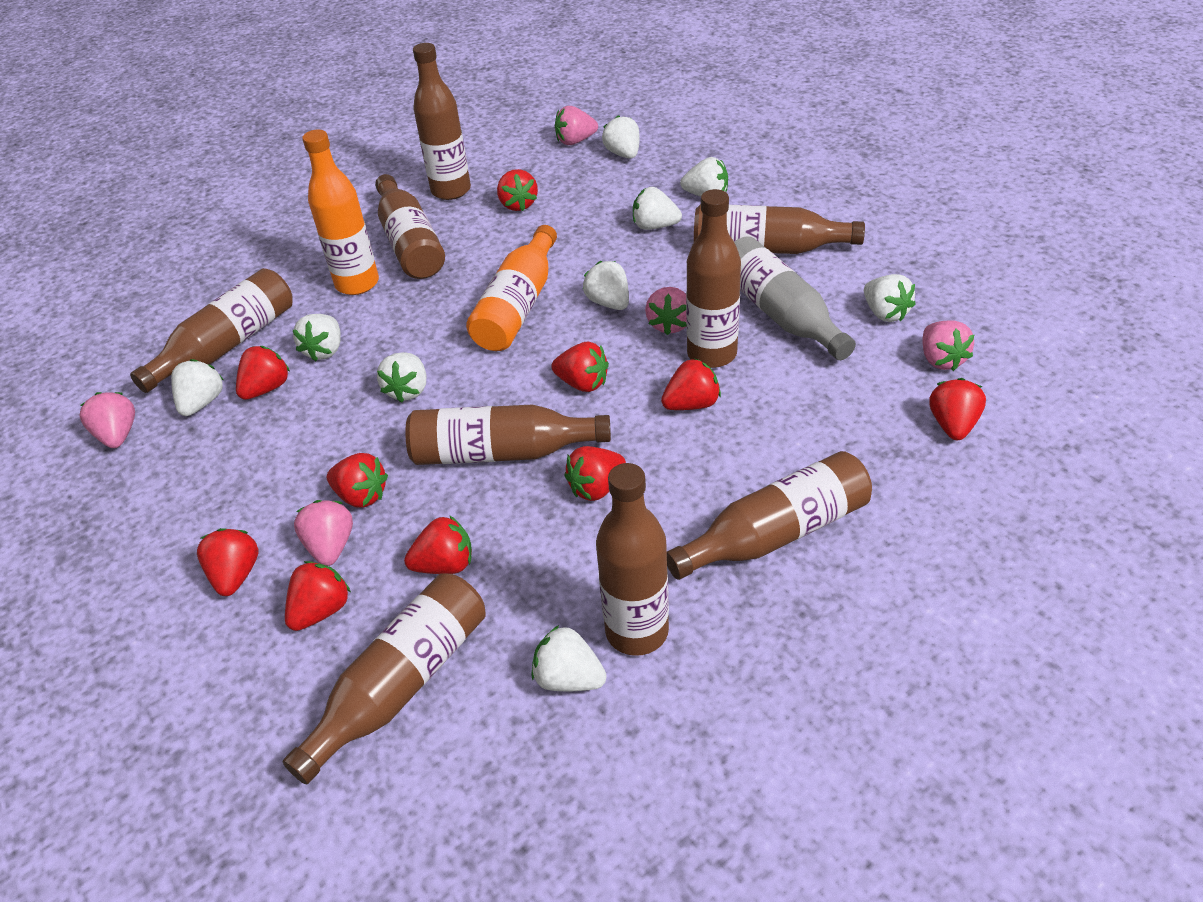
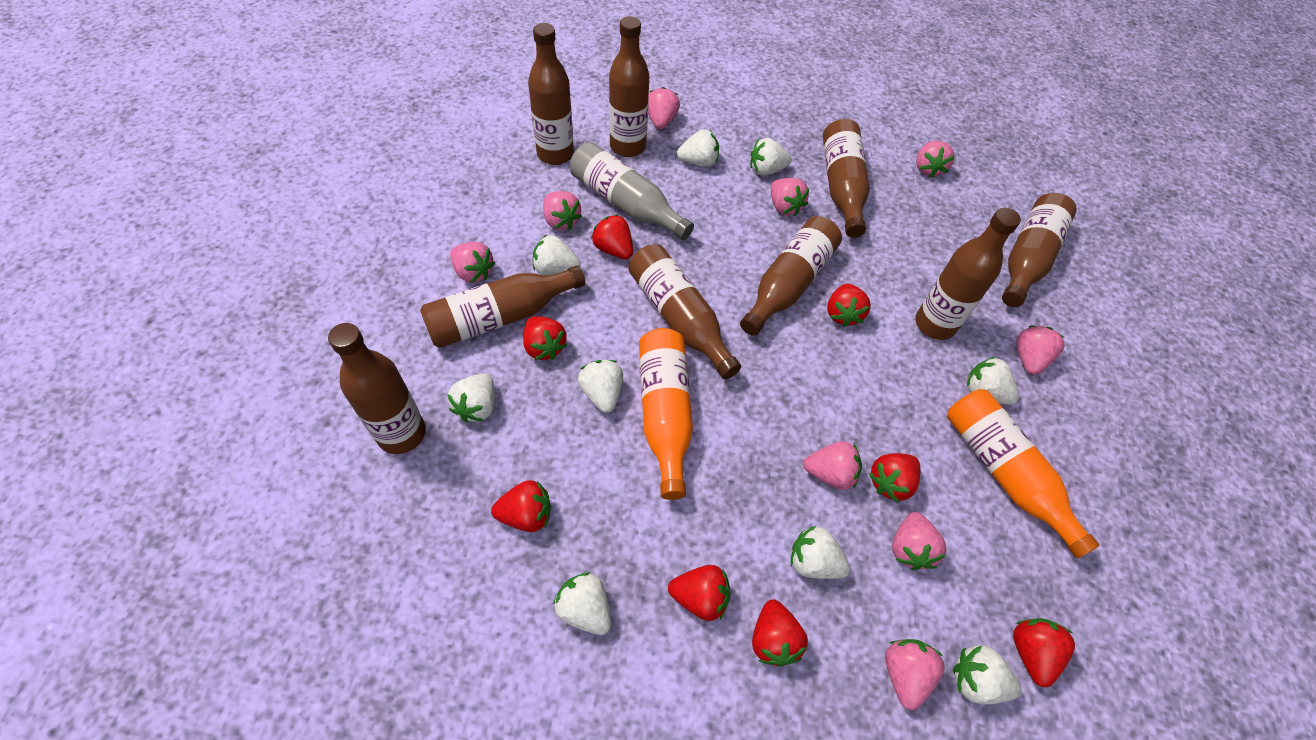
pink strawberry: 5 -> 9
red strawberry: 10 -> 8

